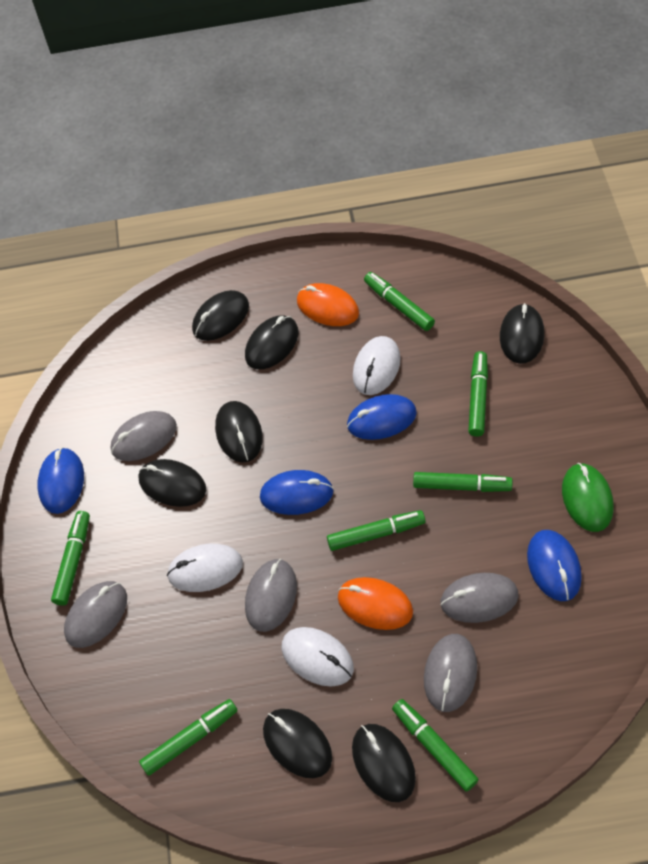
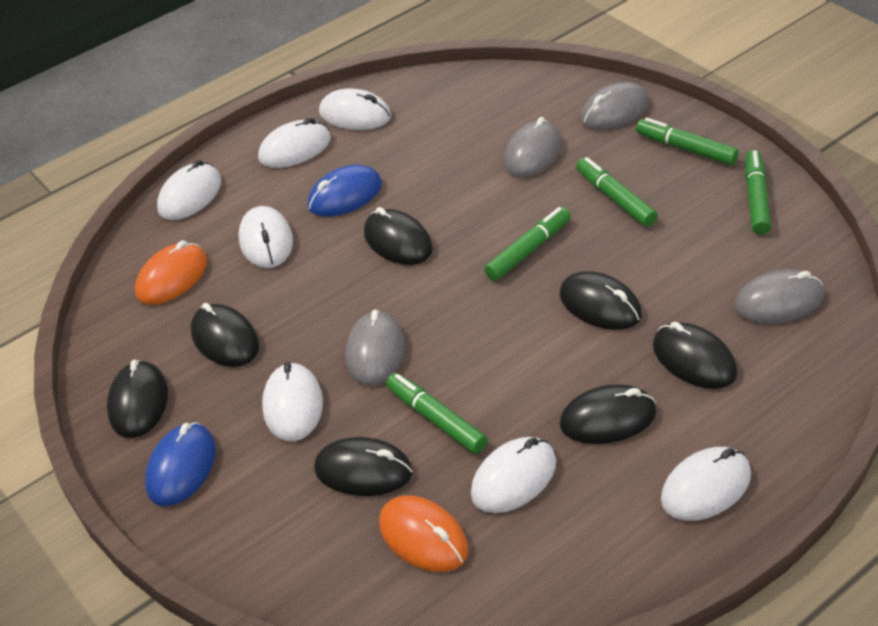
blue mouse: 4 -> 2
green marker: 7 -> 5
green mouse: 1 -> 0
grey mouse: 5 -> 4
white mouse: 3 -> 7

